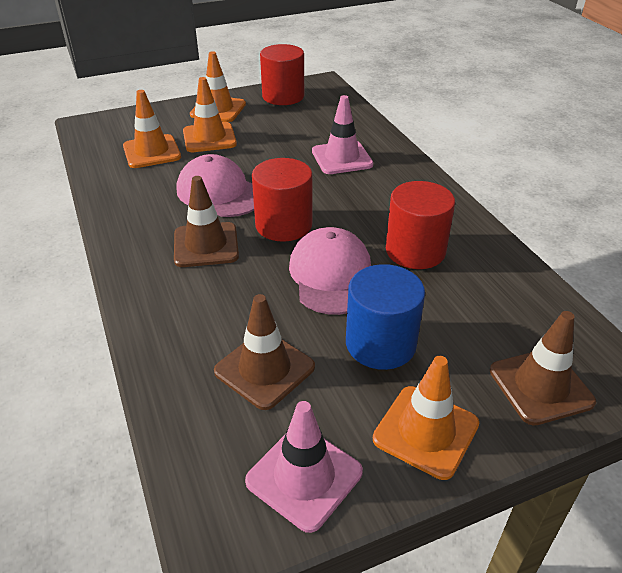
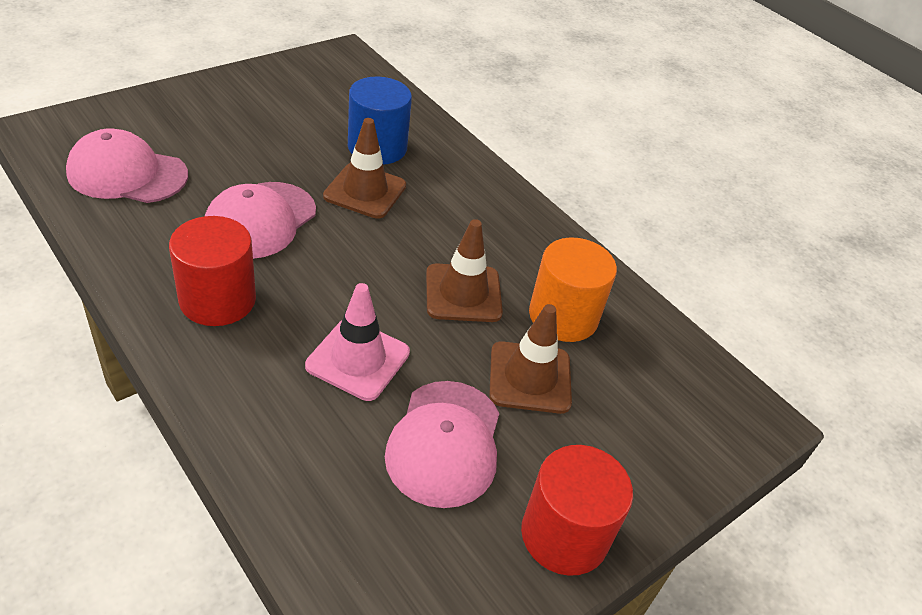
orange cylinder: 0 -> 1
orange traffic cone: 4 -> 0
pink cap: 2 -> 3
pink traffic cone: 2 -> 1
red cylinder: 3 -> 2

